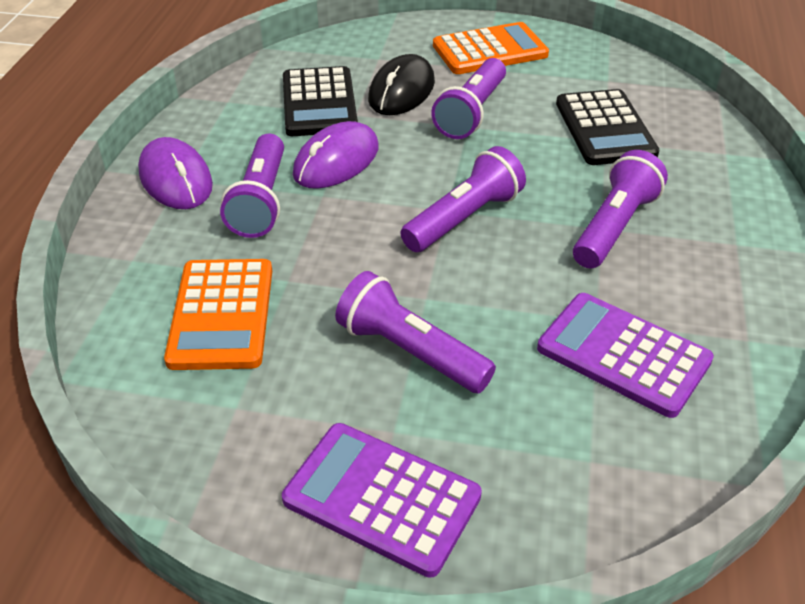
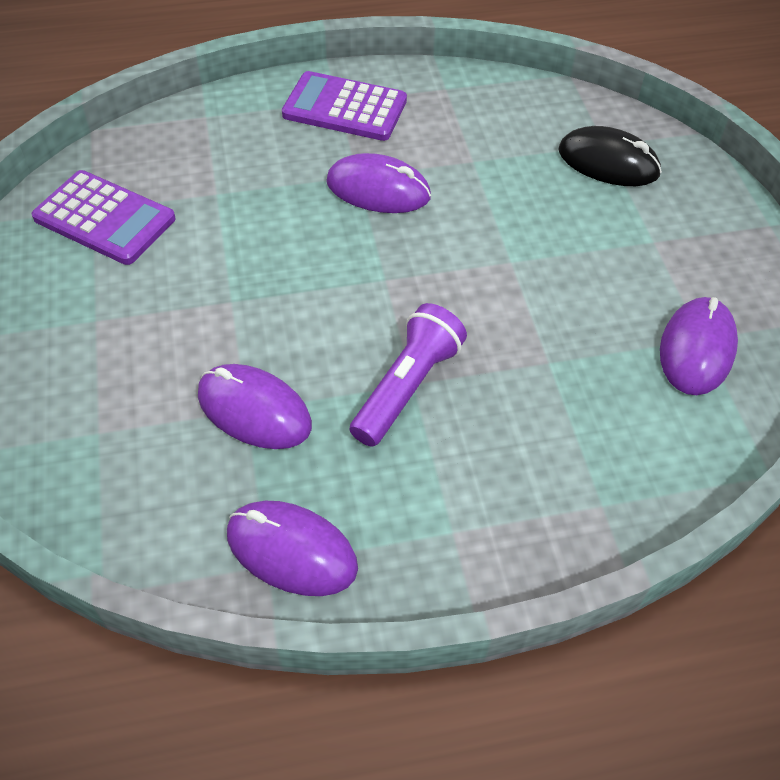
black calculator: 2 -> 0
orange calculator: 2 -> 0
purple flashlight: 5 -> 1
purple mouse: 2 -> 4

